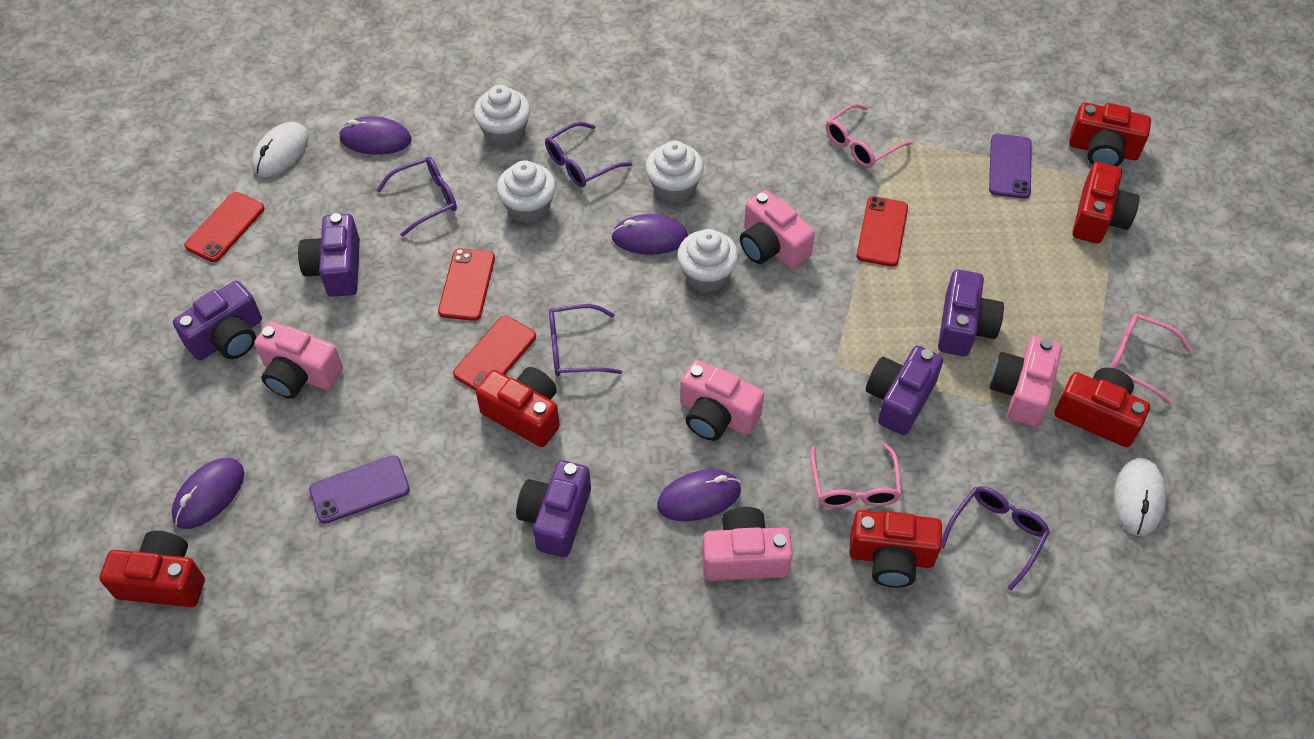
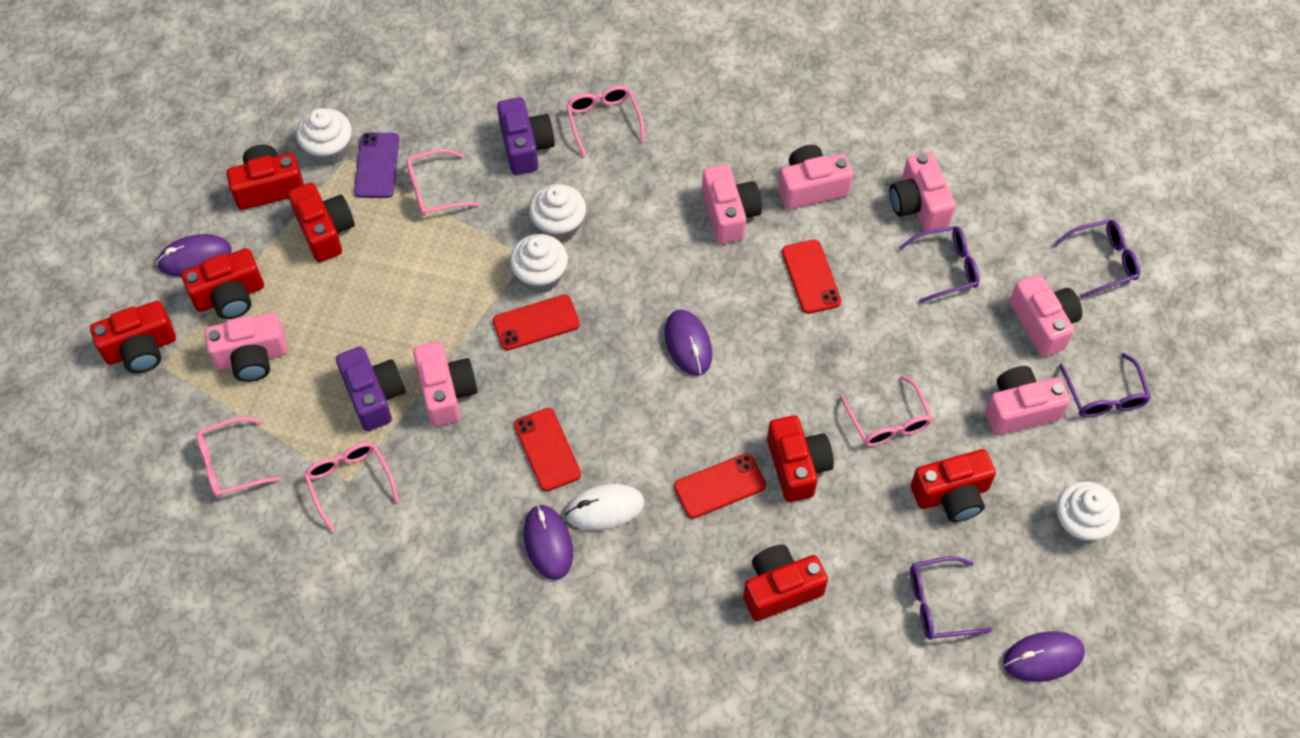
pink camera: 5 -> 7
pink glasses: 3 -> 5
purple camera: 5 -> 2
purple phone: 2 -> 1
red camera: 6 -> 7
white mouse: 2 -> 1

